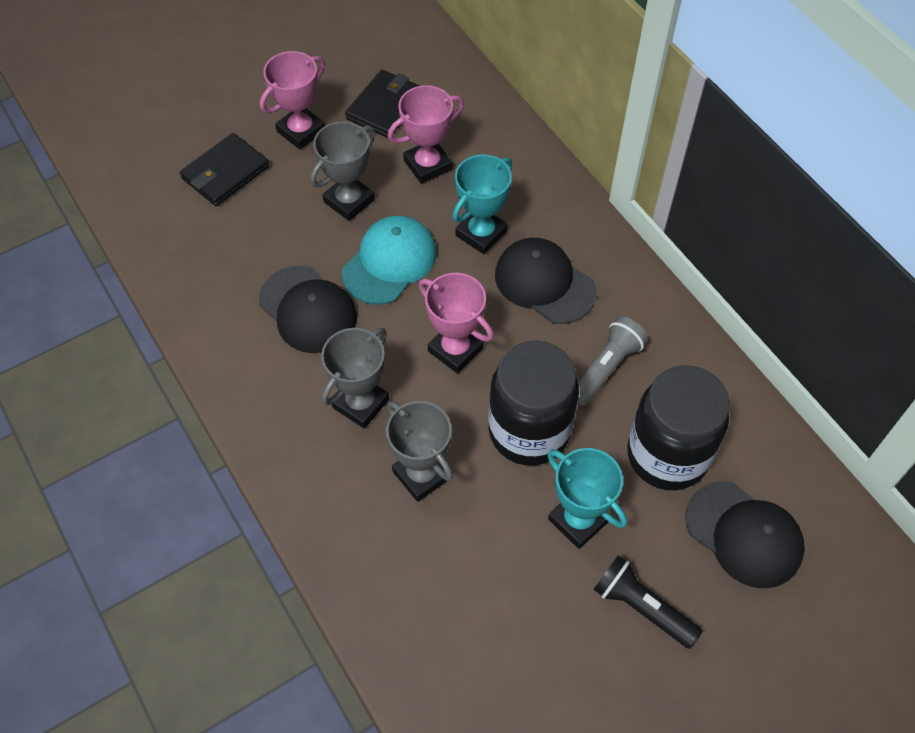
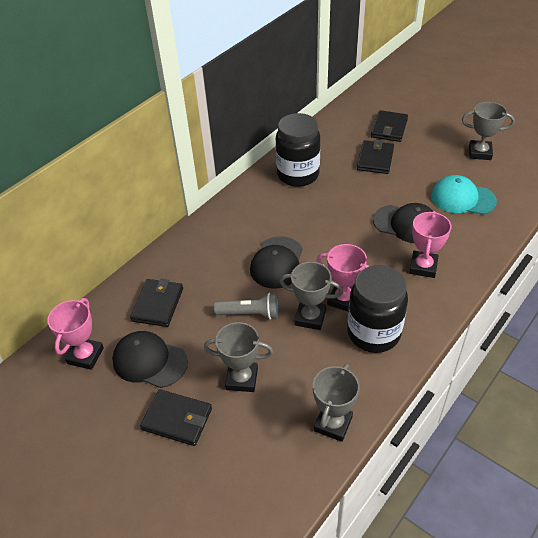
black flashlight: 1 -> 0
black wallet: 2 -> 4
grey trophy: 3 -> 4
turquoise trophy: 2 -> 0

